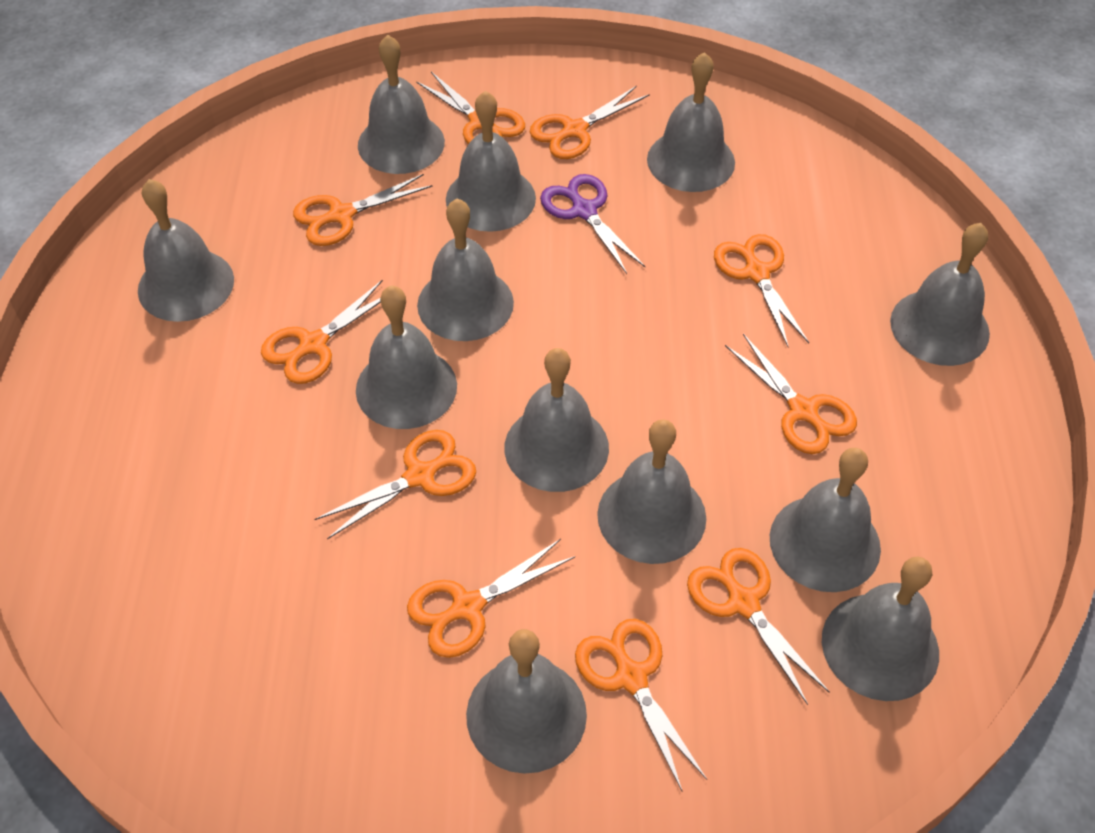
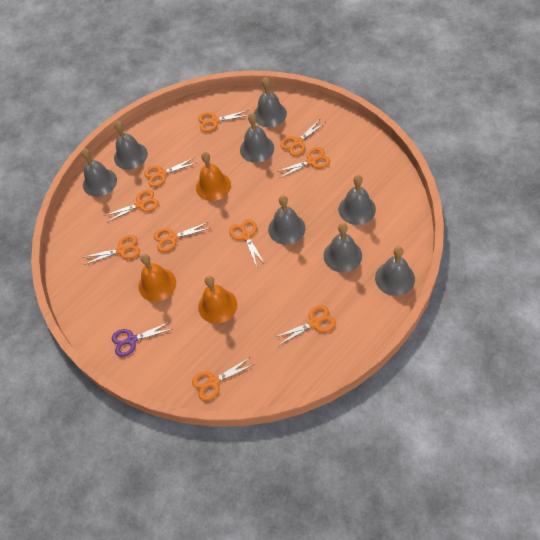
grey bell: 12 -> 8
orange bell: 0 -> 3

